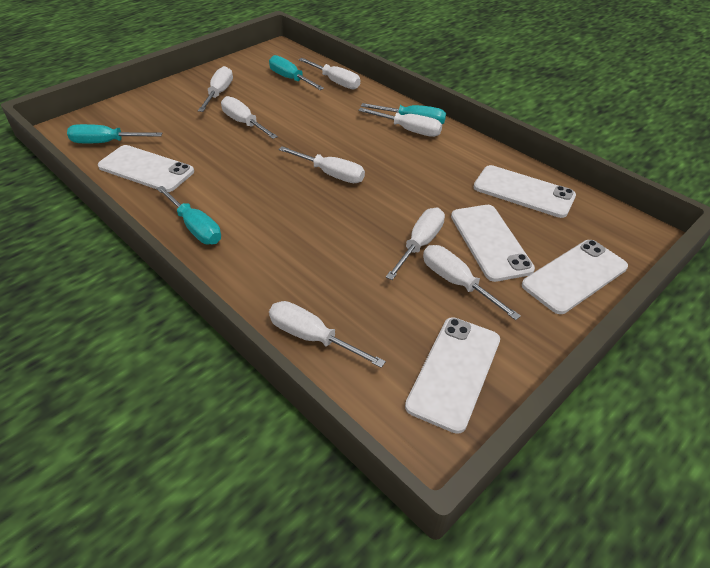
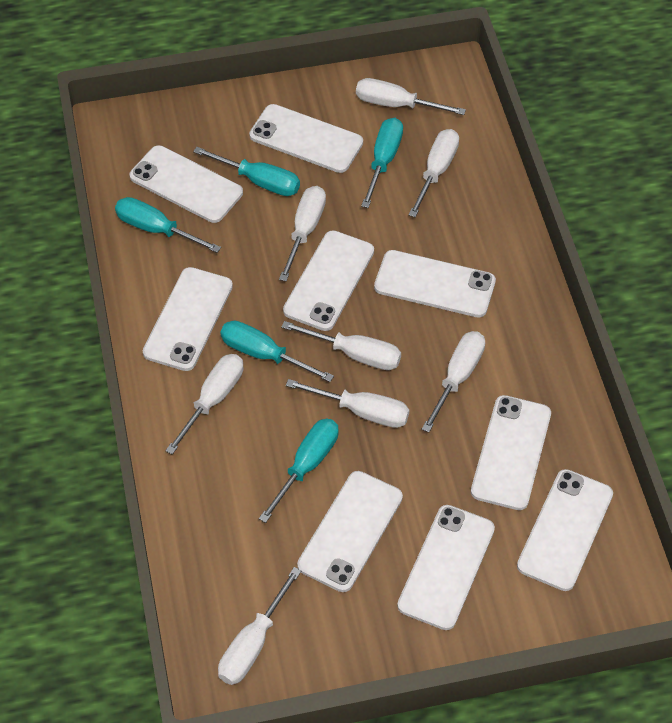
turquoise screwdriver: 4 -> 5
white phone: 5 -> 9

